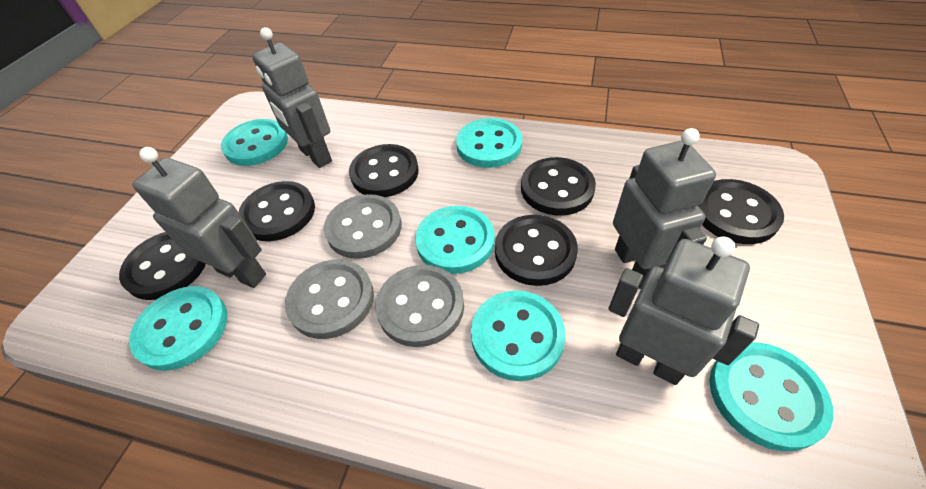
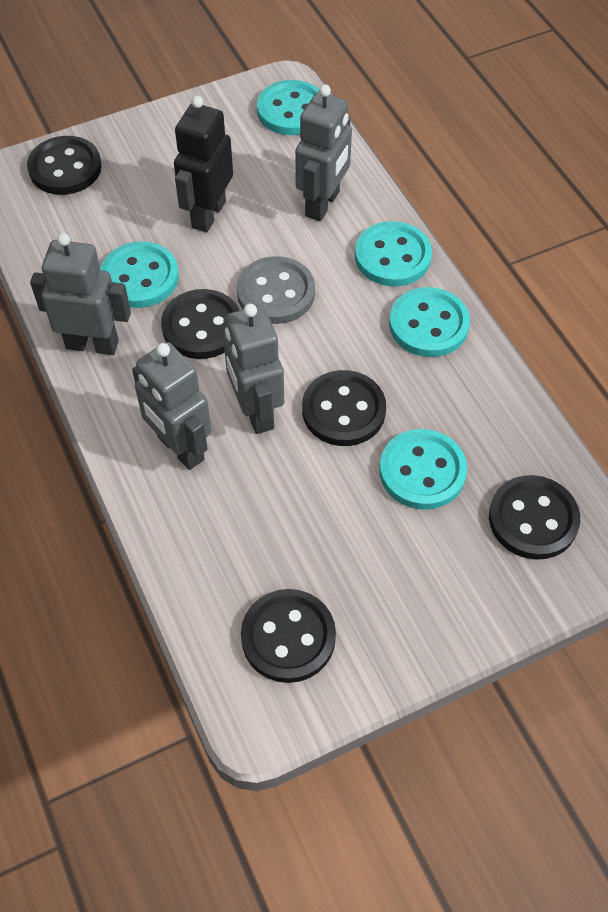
black button: 6 -> 5
black robot: 0 -> 1
grey button: 3 -> 1
turquoise button: 6 -> 5

